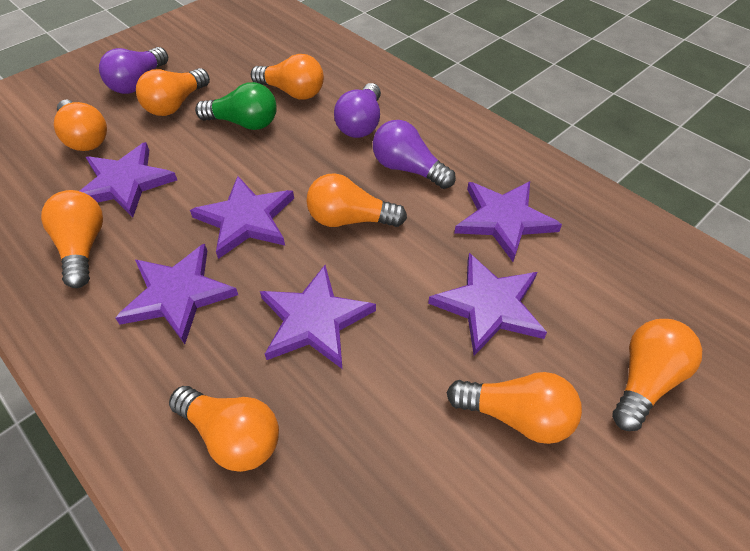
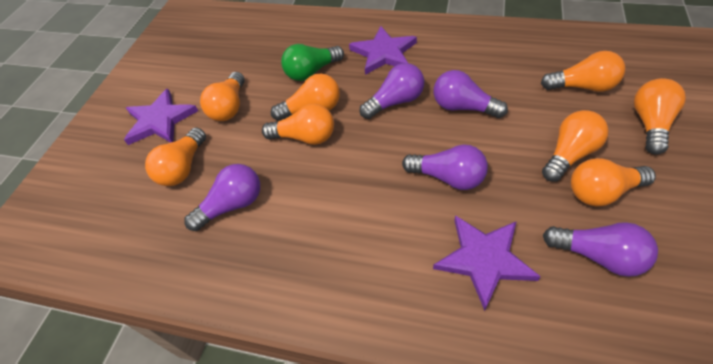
purple light bulb: 3 -> 5
purple star: 6 -> 3

